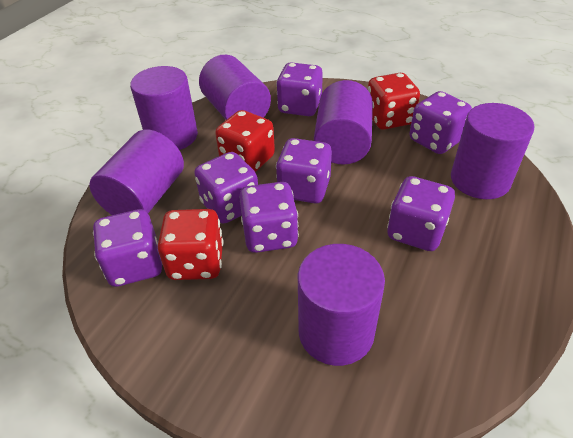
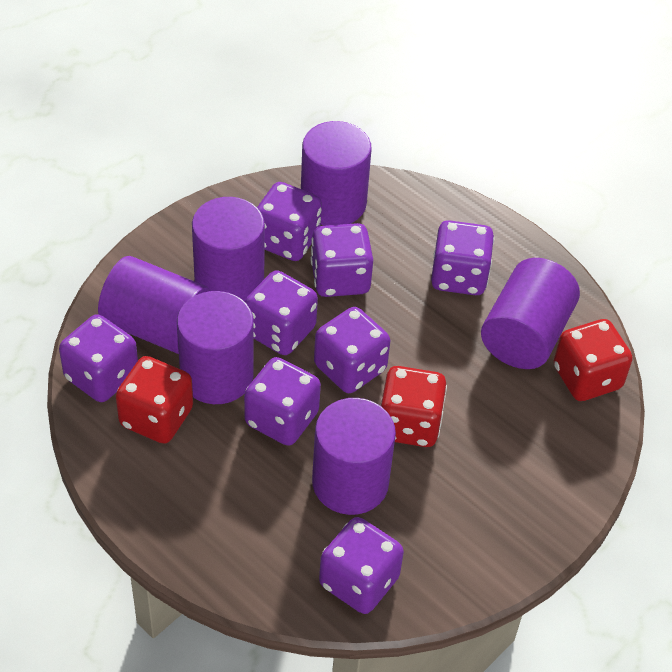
purple dice: 7 -> 8

